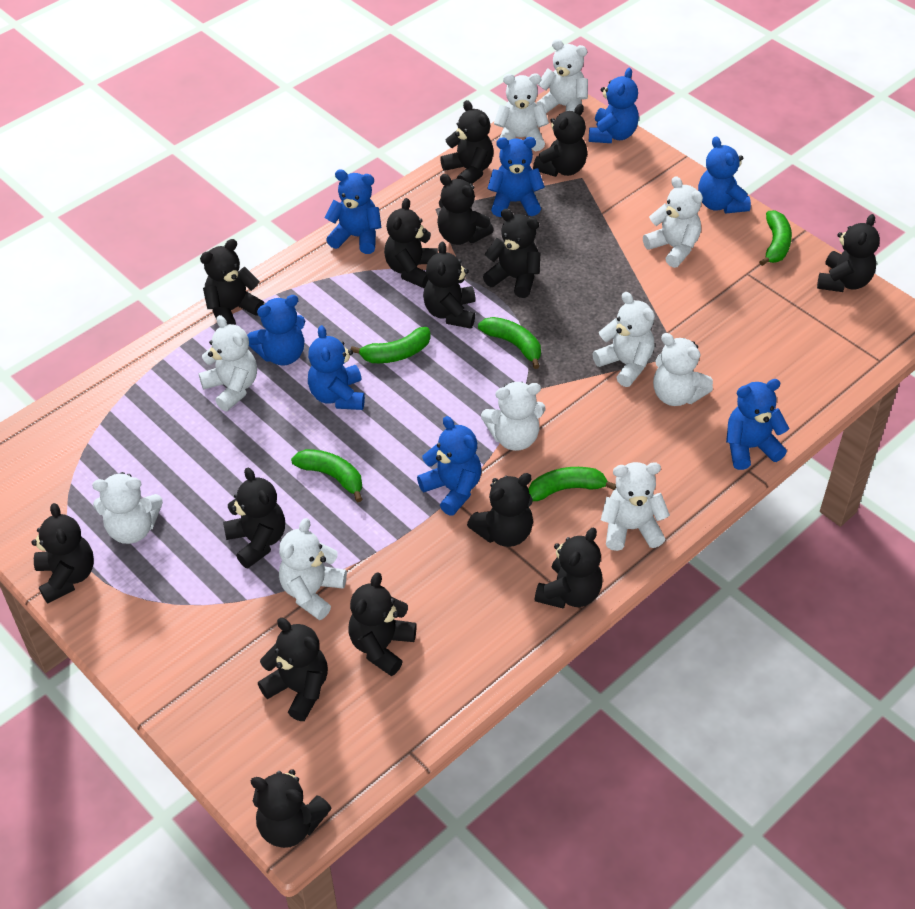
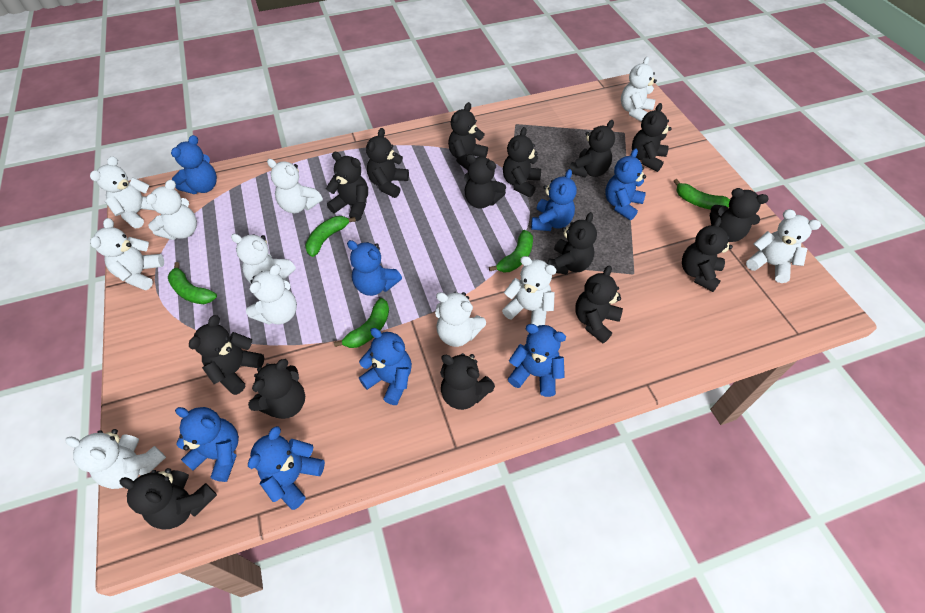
white teddy bear: 10 -> 11

